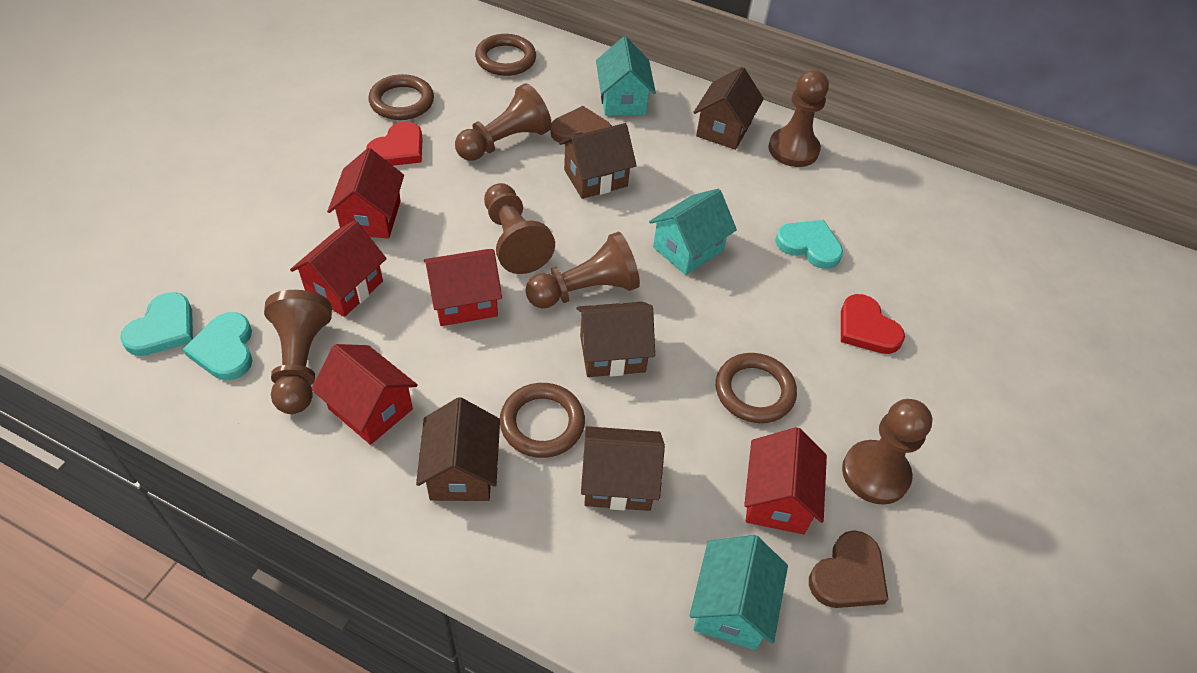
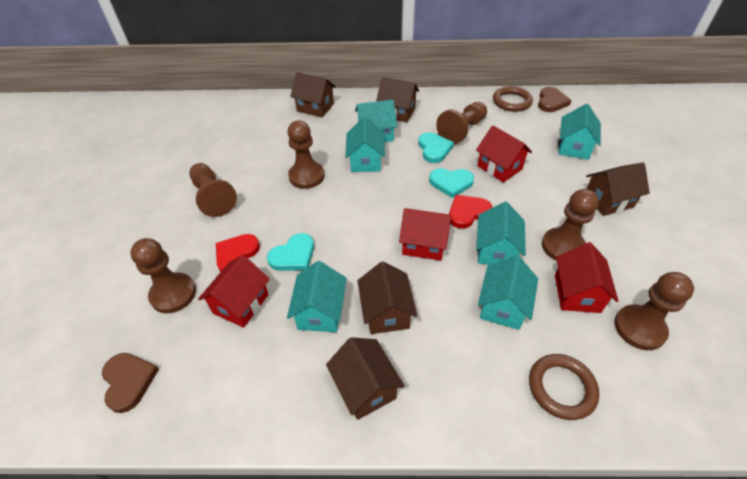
brown ring: 4 -> 2
red house: 5 -> 4
turquoise house: 3 -> 6

